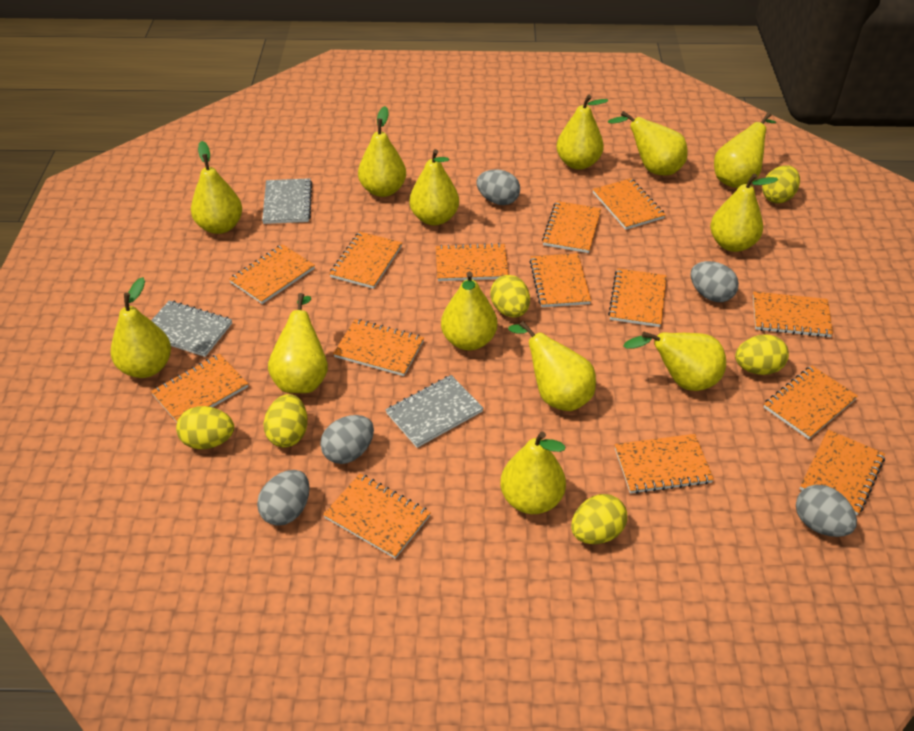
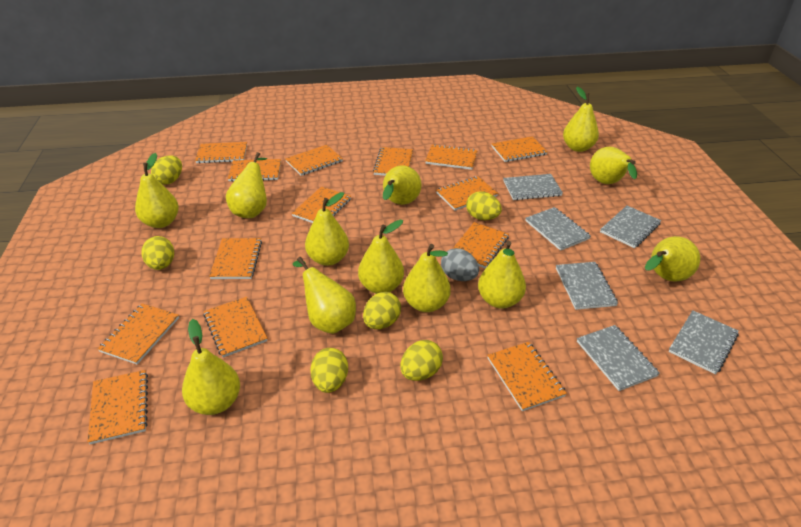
grey egg: 5 -> 1
grey notebook: 3 -> 6
yellow pear: 13 -> 12

